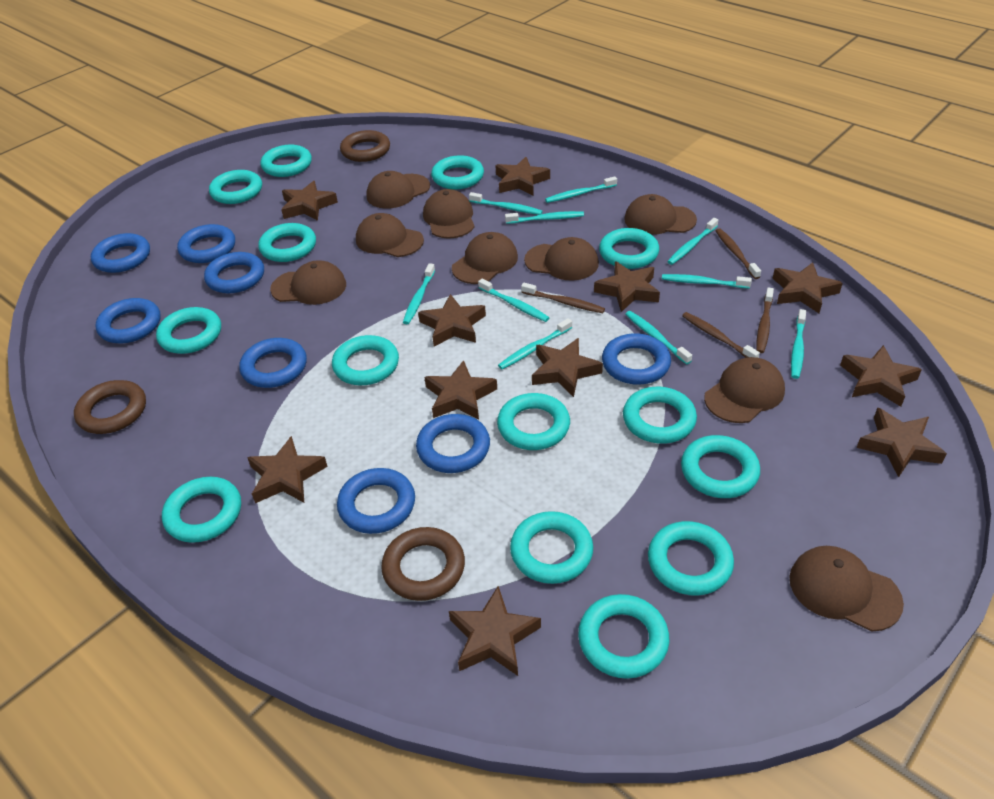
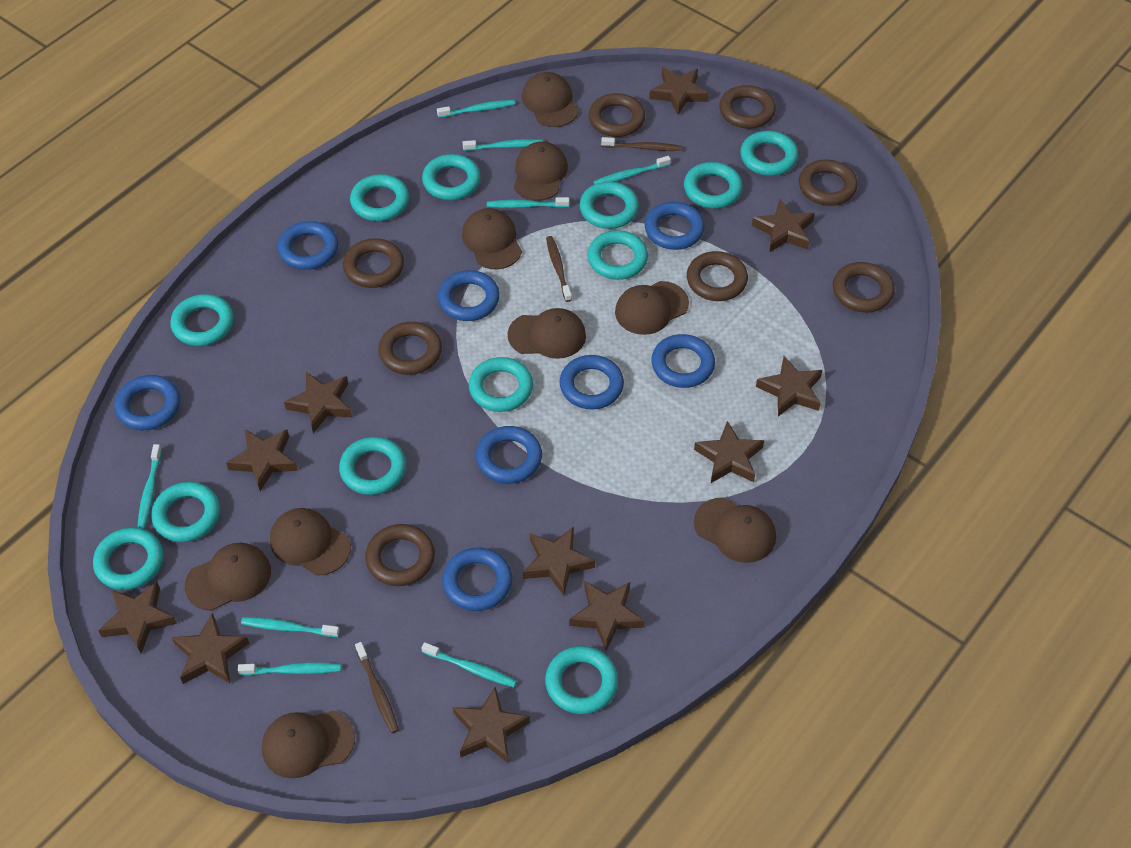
brown ring: 3 -> 8
brown toothbrush: 4 -> 3
turquoise ring: 14 -> 12
turquoise toothbrush: 10 -> 8

